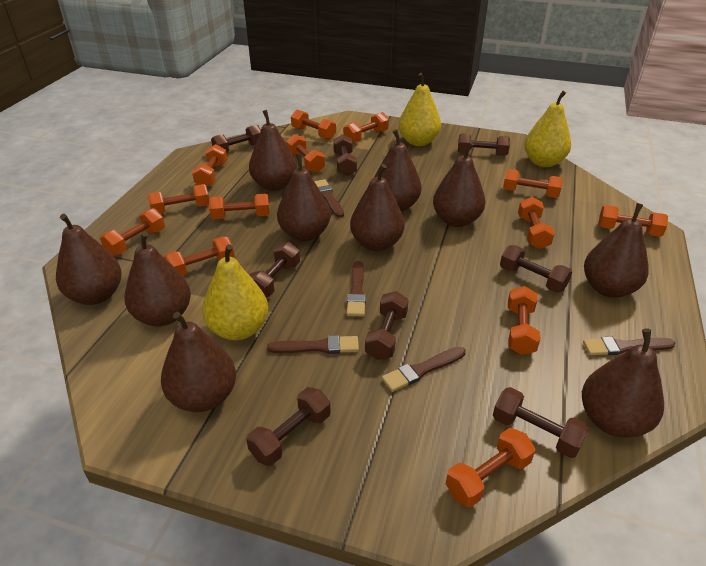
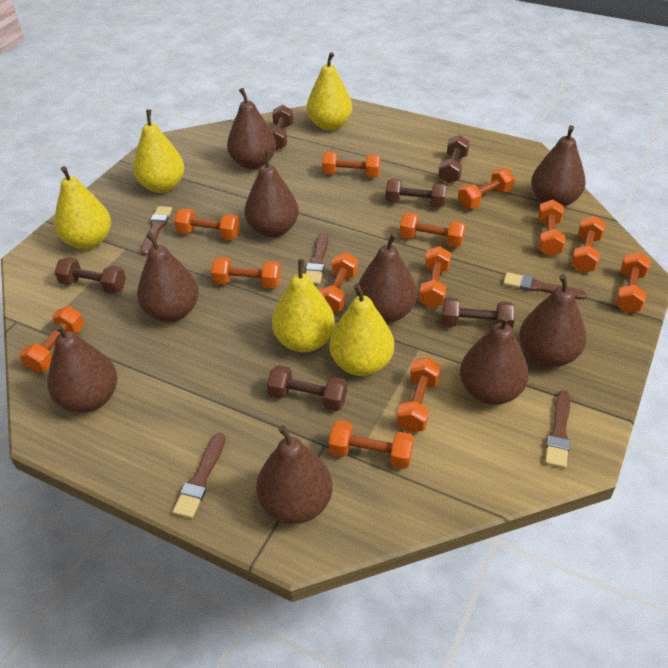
brown dumbbell: 8 -> 6
brown pear: 10 -> 9
yellow pear: 3 -> 5

